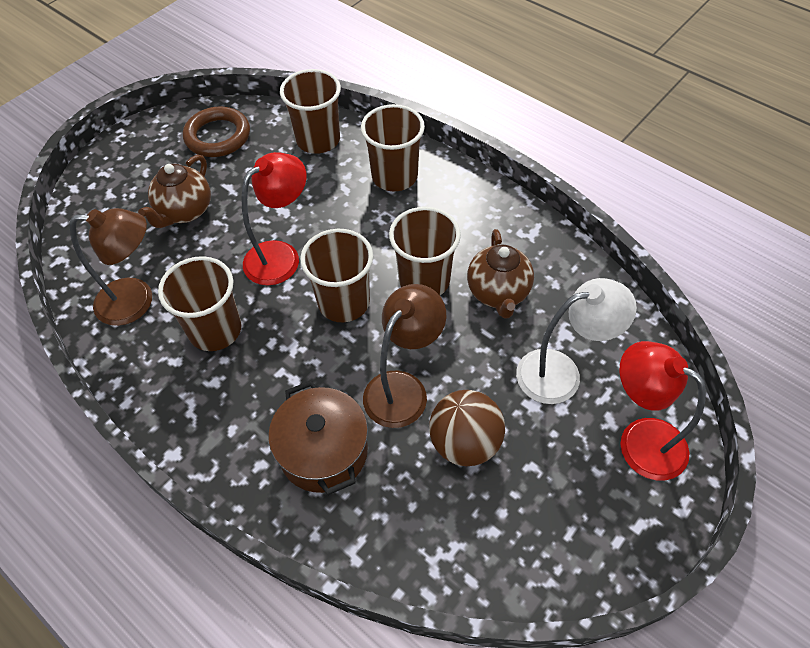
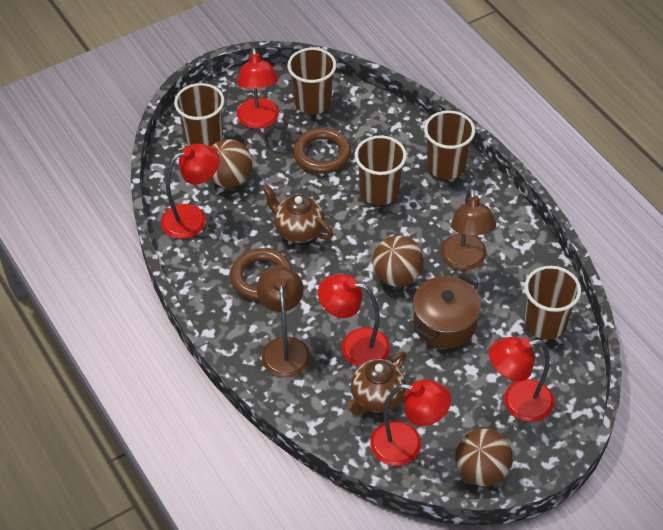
brown ball: 1 -> 3
brown ring: 1 -> 2
red lamp: 2 -> 5
white lamp: 1 -> 0

